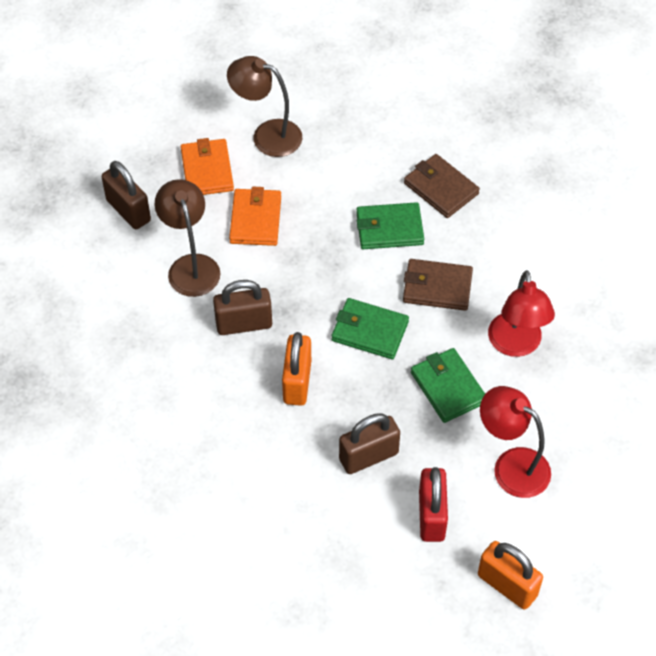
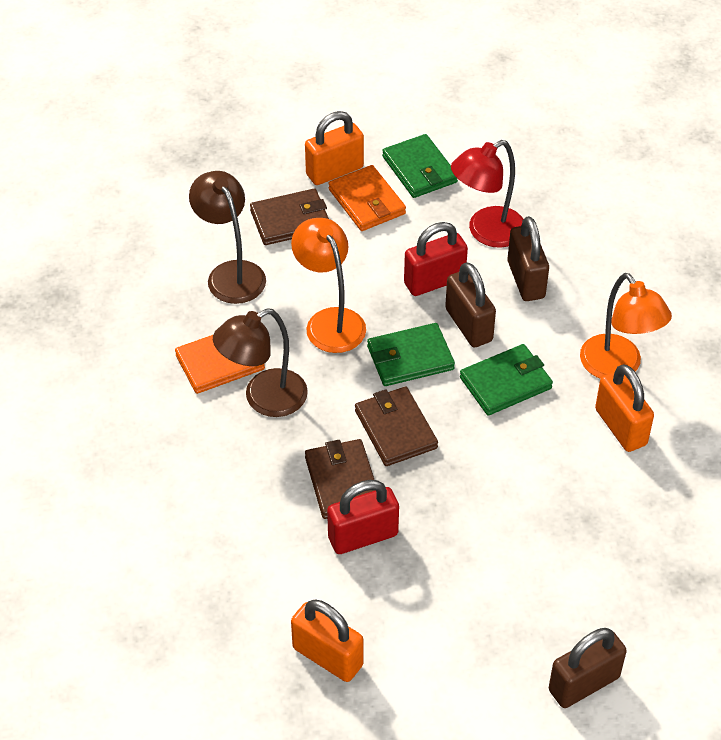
brown wallet: 2 -> 3
orange lamp: 0 -> 2
orange padlock: 2 -> 3
red lamp: 2 -> 1
red padlock: 1 -> 2

